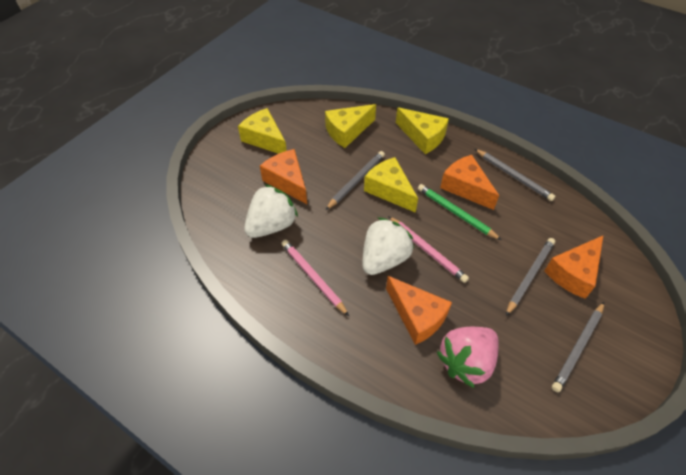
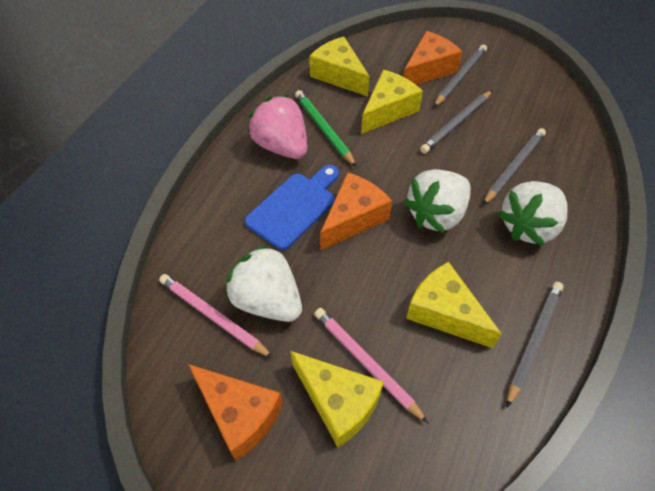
blue cutting board: 0 -> 1
orange cheese: 4 -> 3
white strawberry: 2 -> 3

